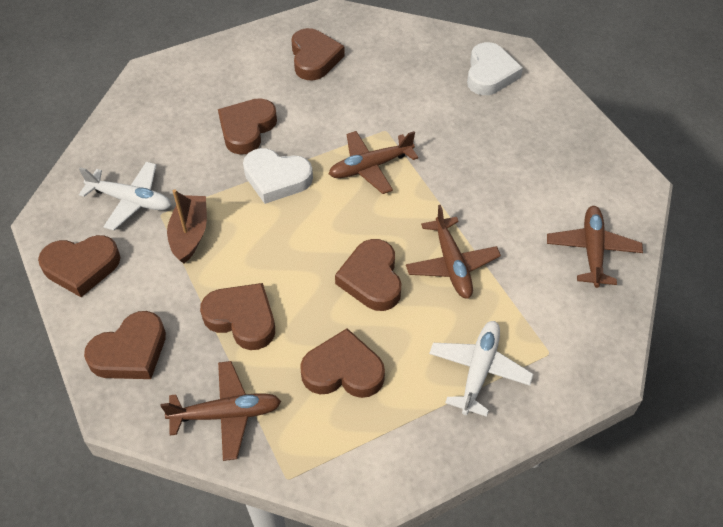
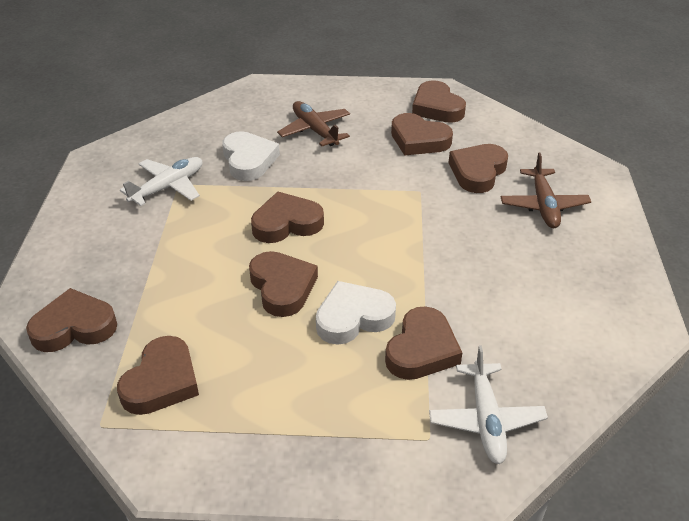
brown boat: 1 -> 0
brown heart: 7 -> 8
brown plane: 4 -> 2

